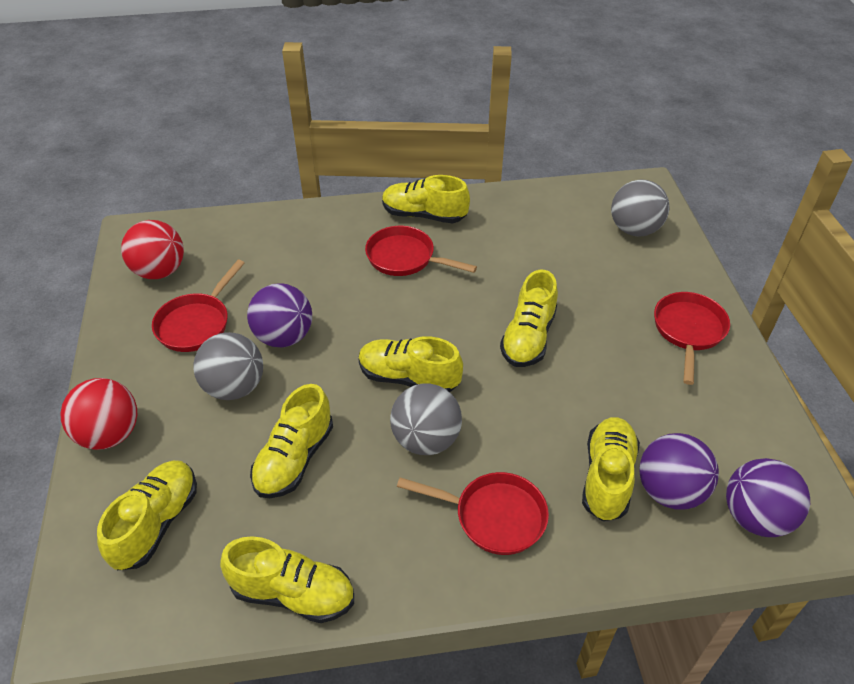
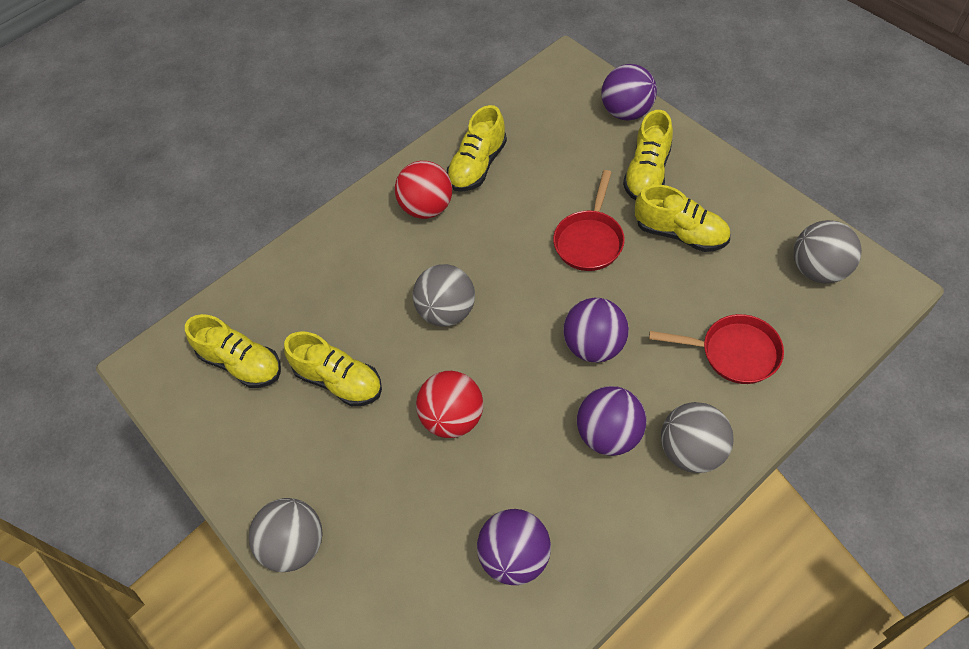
grey ball: 3 -> 4
purple ball: 3 -> 4
red pan: 4 -> 2
yellow shoe: 7 -> 5

